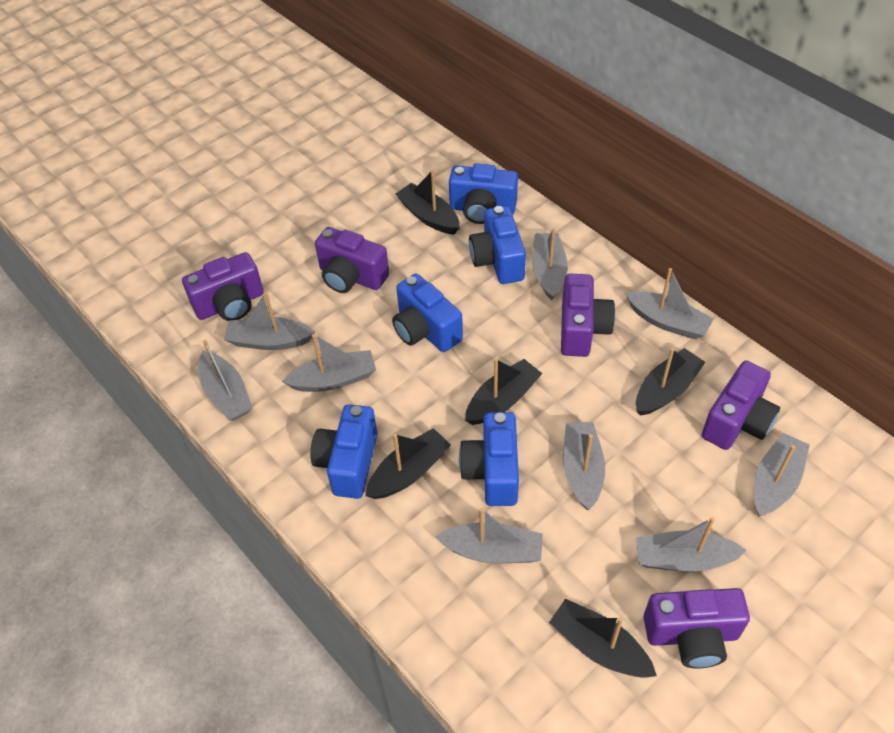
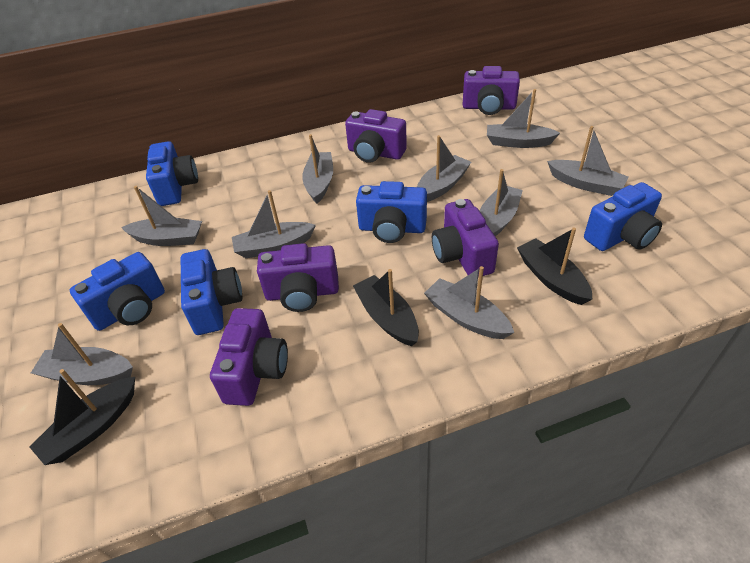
black boat: 5 -> 3

